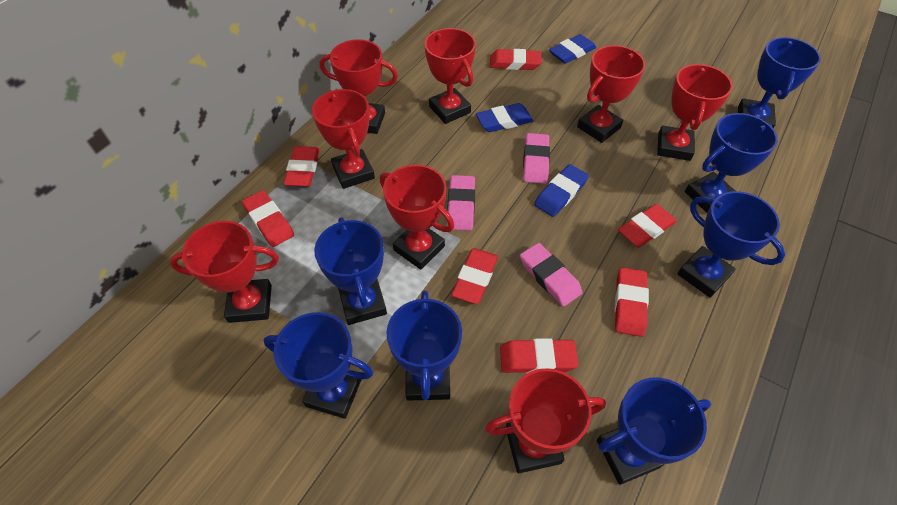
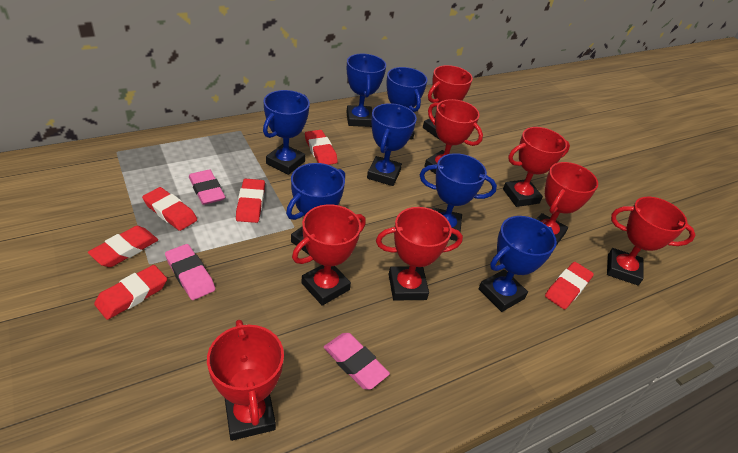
blue eraser: 3 -> 0
red eraser: 7 -> 6

